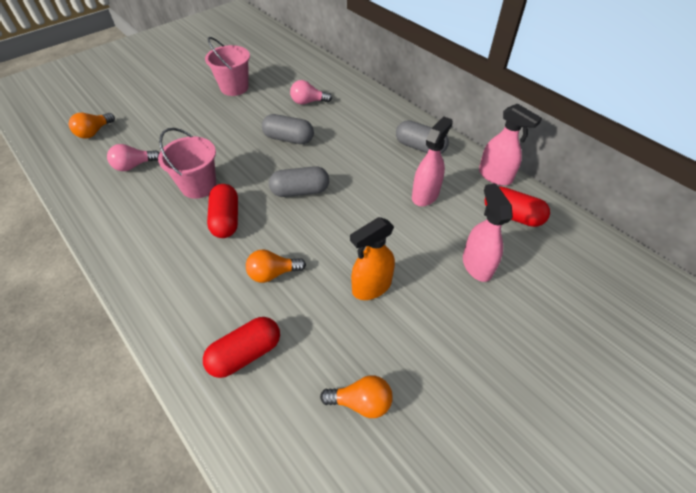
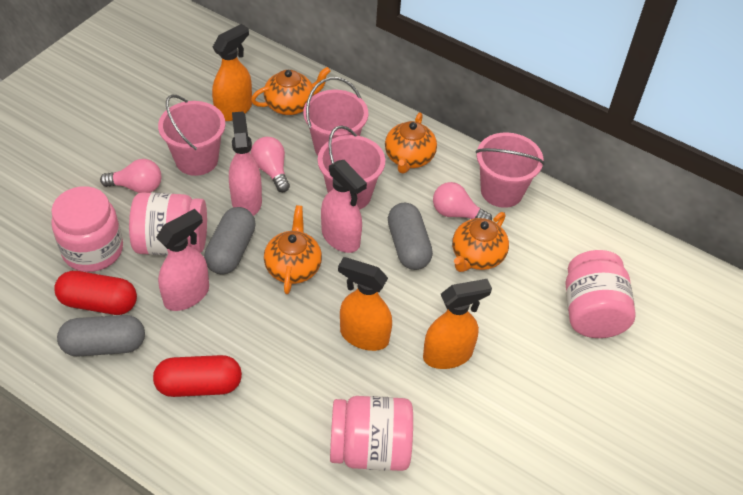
orange light bulb: 3 -> 0
orange spray bottle: 1 -> 3
orange teapot: 0 -> 4
pink bucket: 2 -> 4
pink jar: 0 -> 4
pink light bulb: 2 -> 3
red capsule: 3 -> 2

